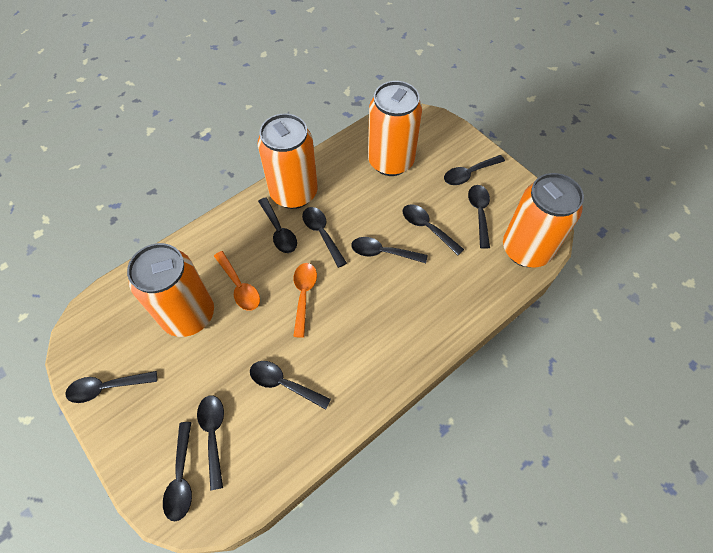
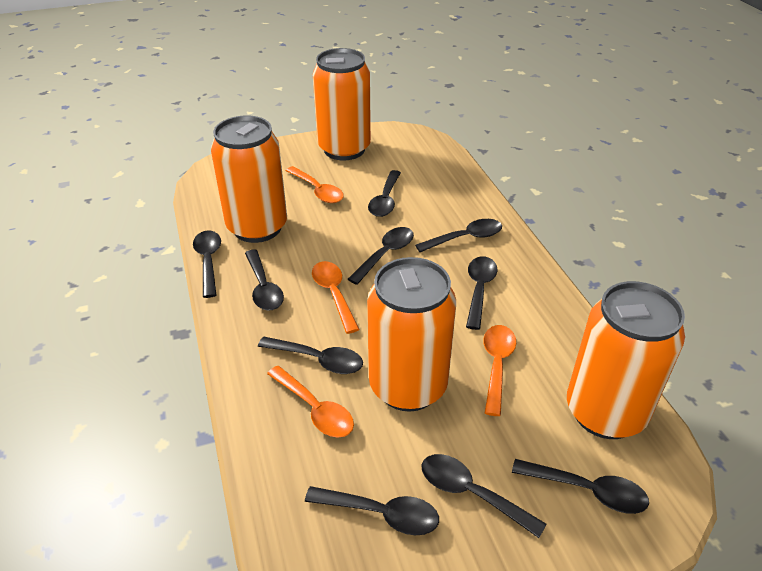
orange spoon: 2 -> 4

